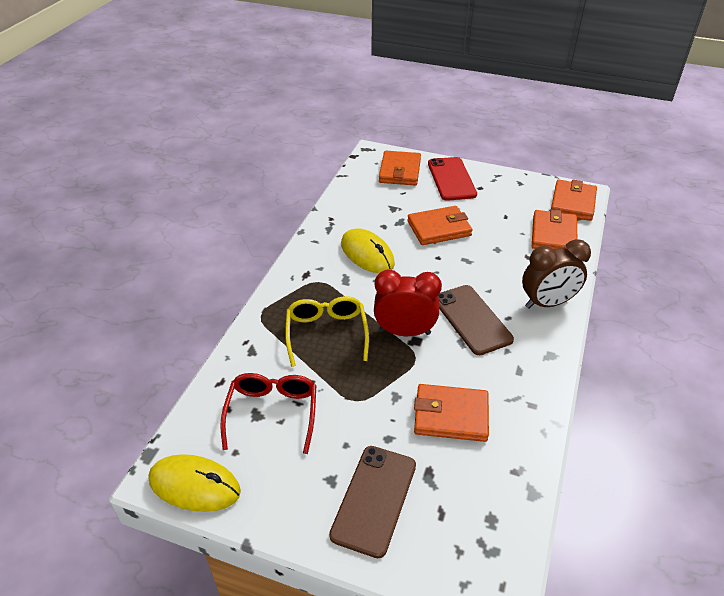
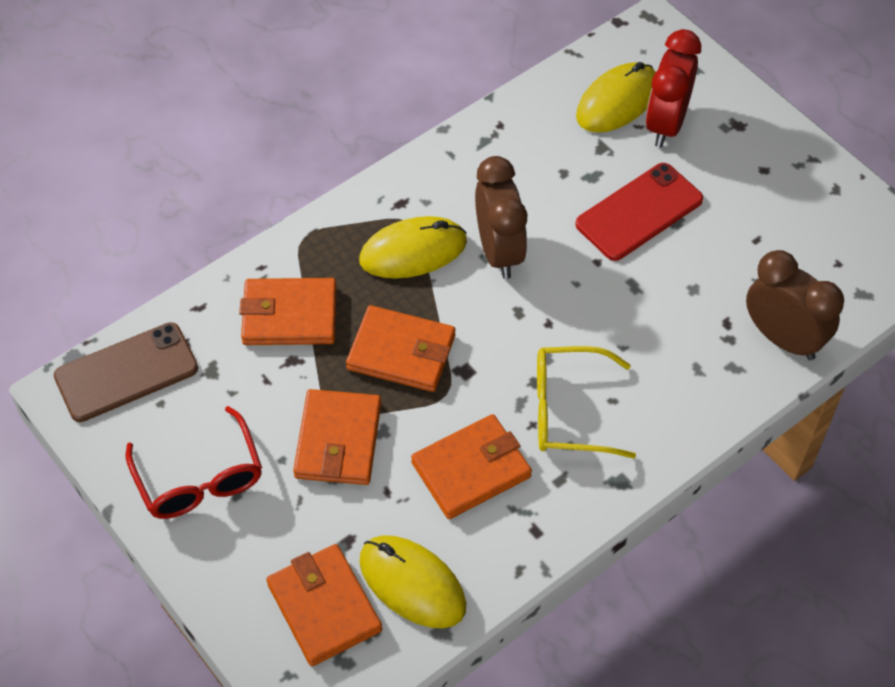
brown clock: 1 -> 2
brown phone: 2 -> 1
yellow mouse: 2 -> 3

